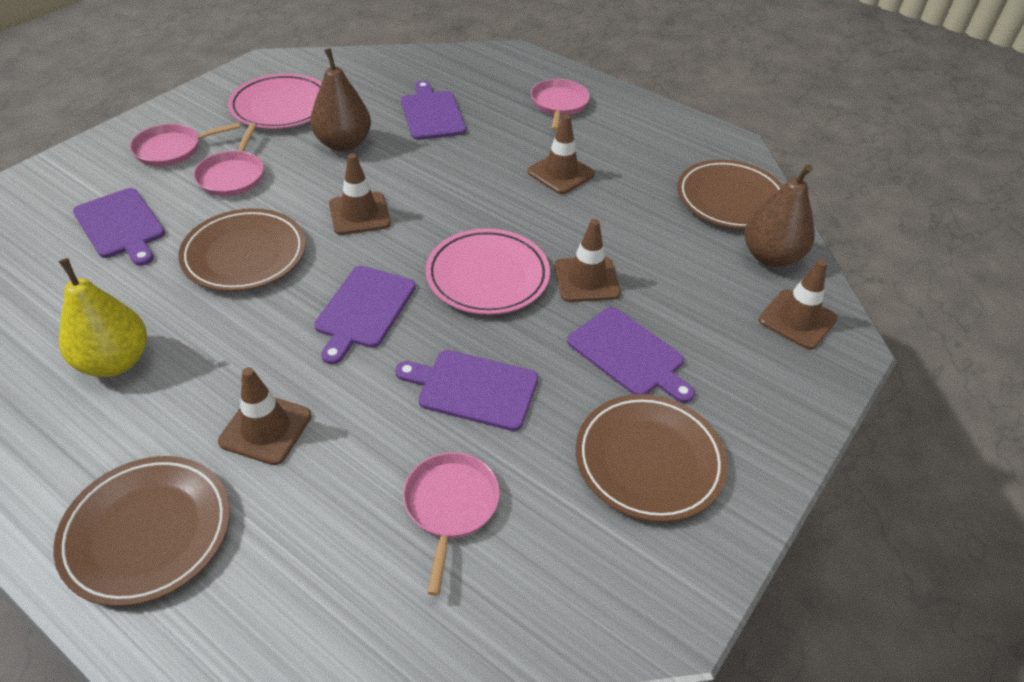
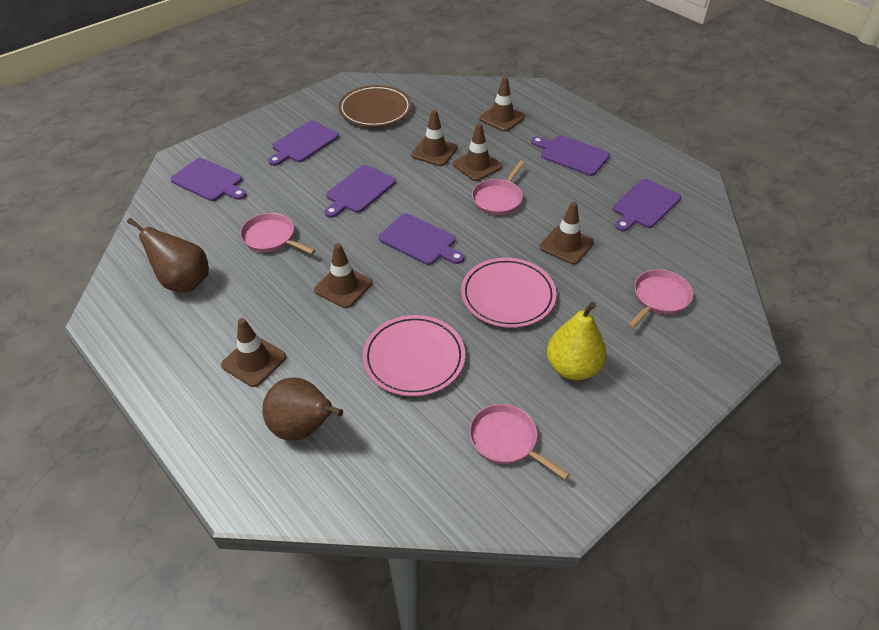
brown plate: 4 -> 1
brown traffic cone: 5 -> 6
purple cutting board: 5 -> 6

